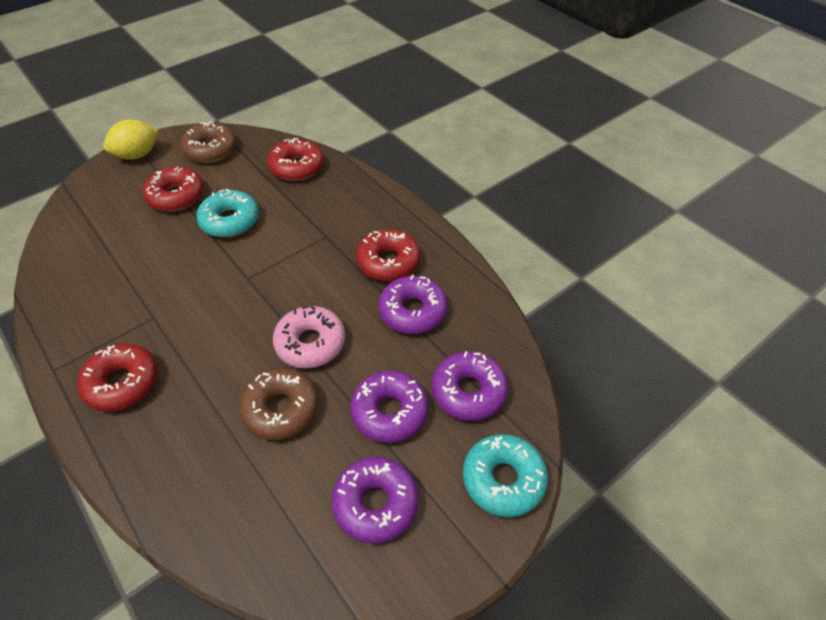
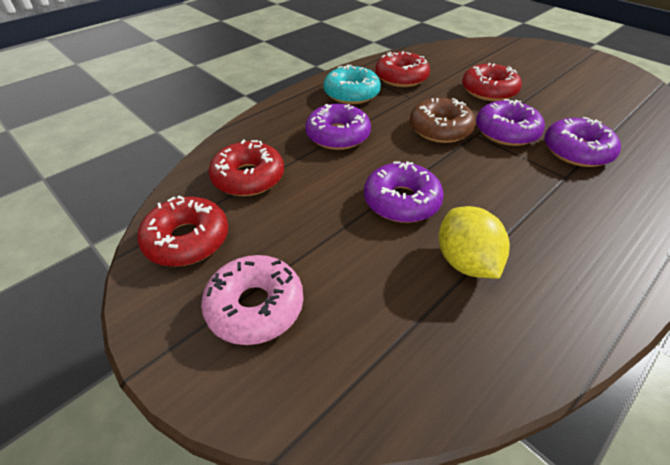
brown donut: 2 -> 1
turquoise donut: 2 -> 1

